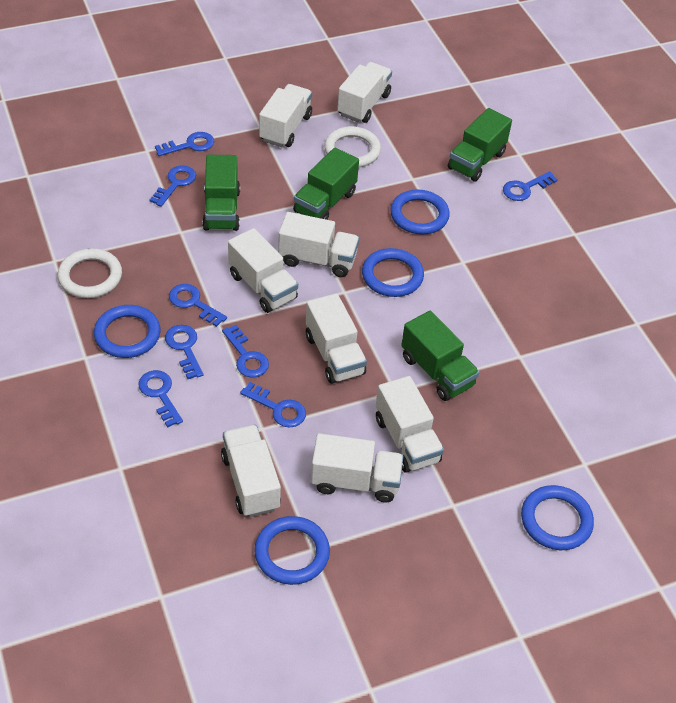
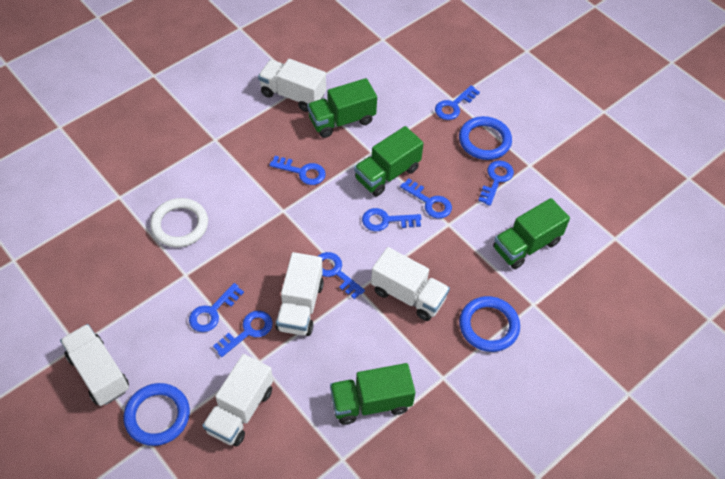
blue ring: 5 -> 3
white ring: 2 -> 1
white truck: 8 -> 5

